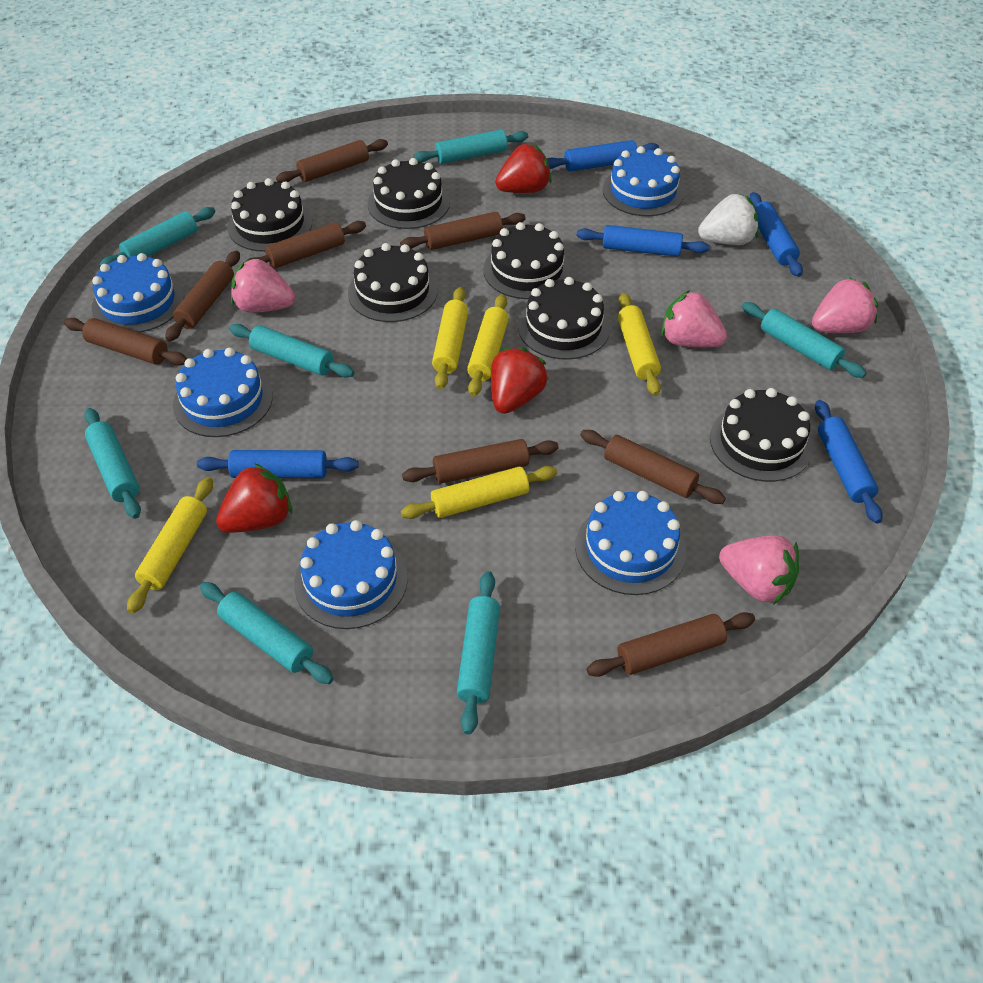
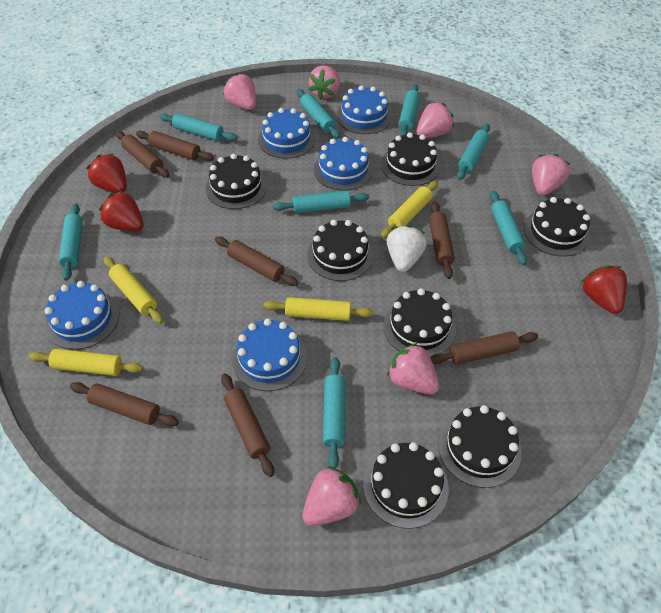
black cake: 6 -> 7
blue rolling pin: 5 -> 0
brown rolling pin: 8 -> 7
pink strawberry: 4 -> 6
turquoise rolling pin: 7 -> 8
yellow rolling pin: 5 -> 4

